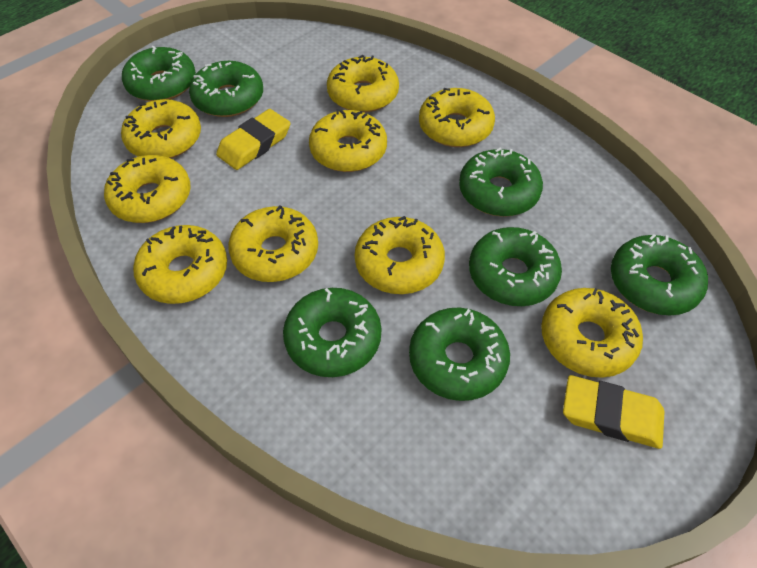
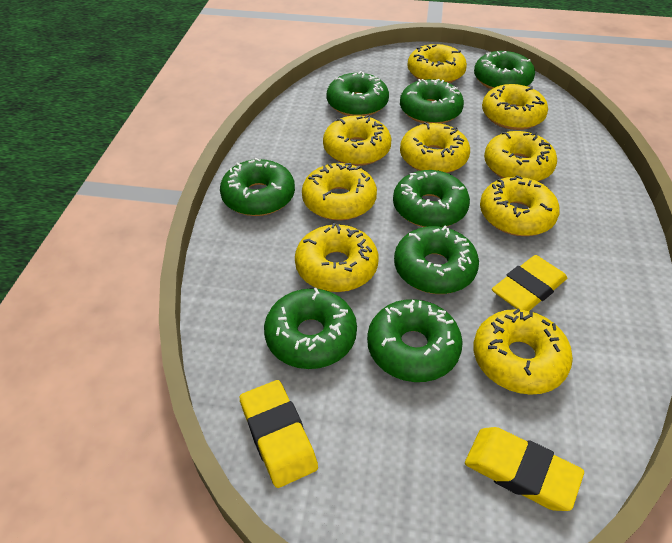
green donut: 7 -> 8
yellow eraser: 2 -> 3

